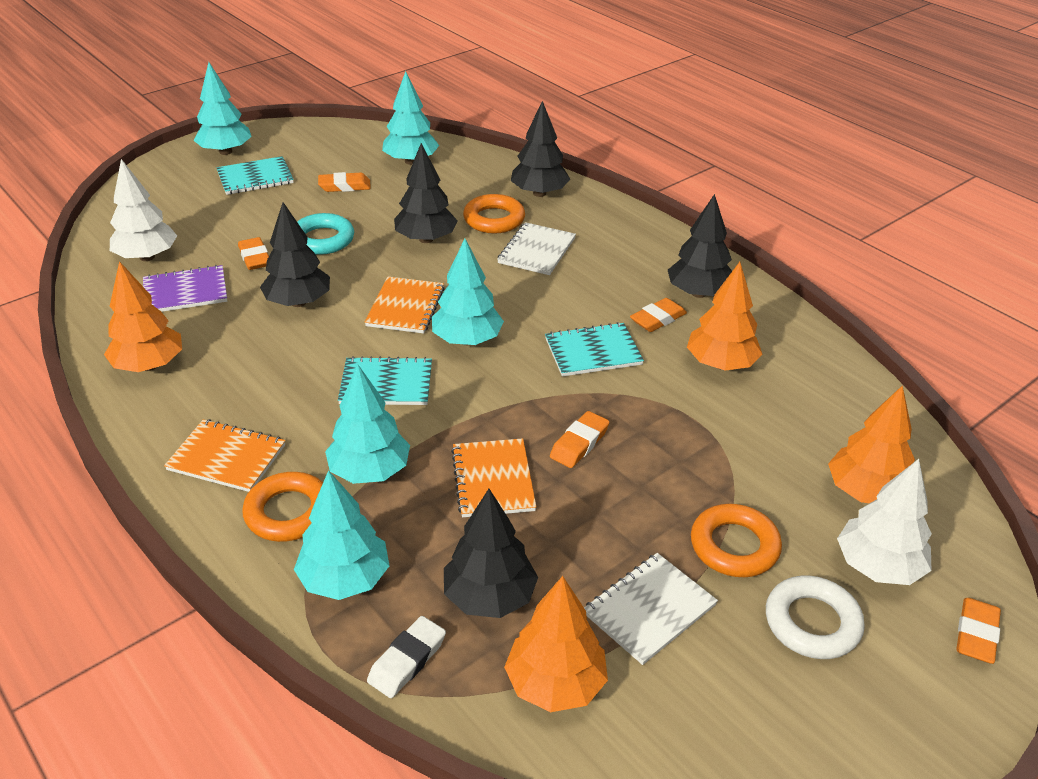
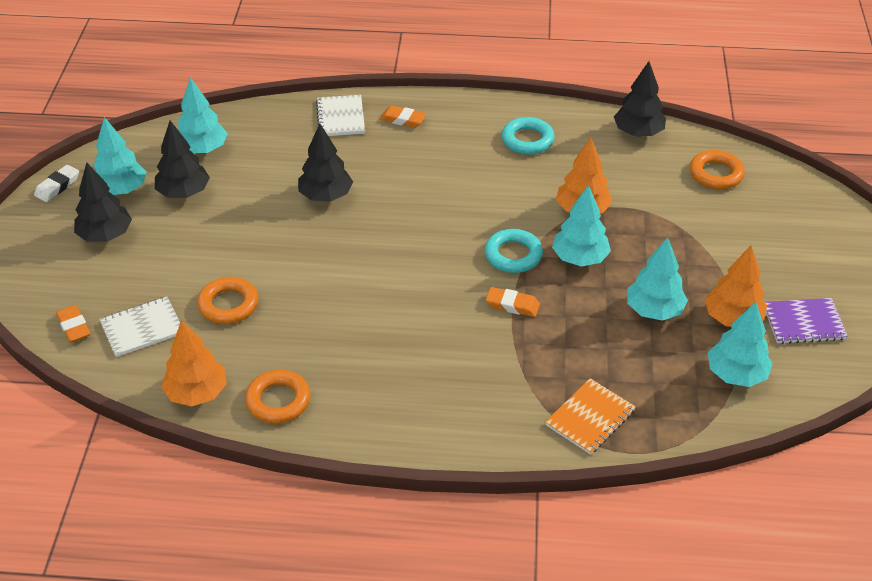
black tree: 5 -> 4
orange eraser: 5 -> 3
orange notebook: 3 -> 1
orange tree: 4 -> 3
turquoise notebook: 3 -> 0
turquoise ring: 1 -> 2
white ring: 1 -> 0
white tree: 2 -> 0

